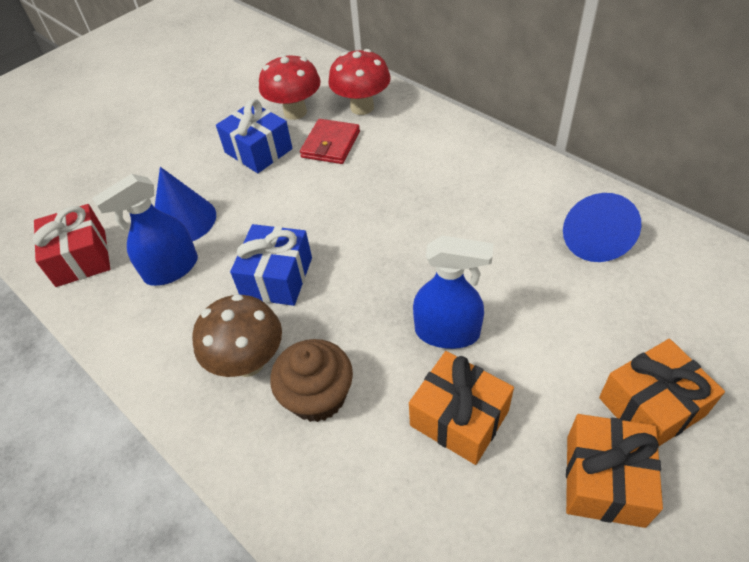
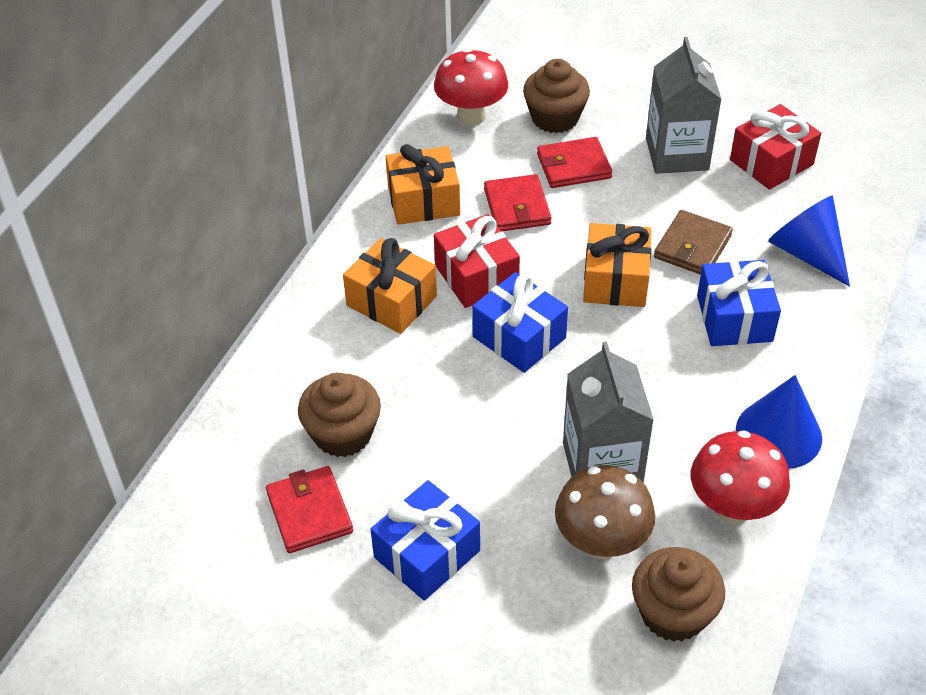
blue gift: 2 -> 3
blue spray bottle: 2 -> 0
brown cupcake: 1 -> 3
brown wallet: 0 -> 1
grey carton: 0 -> 2
red gift: 1 -> 2
red wallet: 1 -> 3

